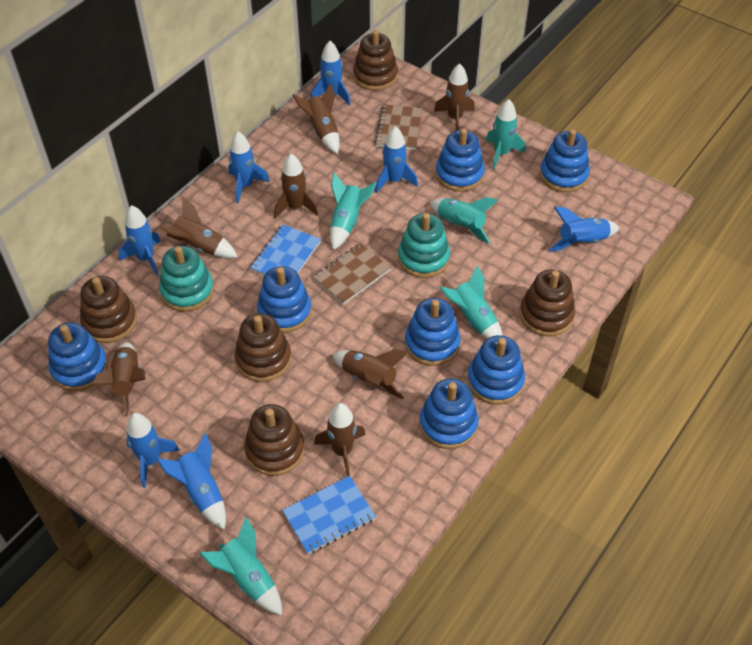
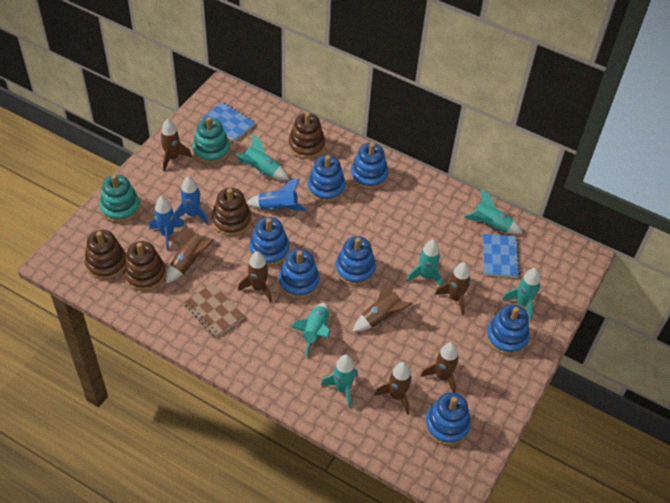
blue rocket: 7 -> 3
brown notebook: 2 -> 1
brown stacking toy: 5 -> 4
turquoise rocket: 5 -> 6

